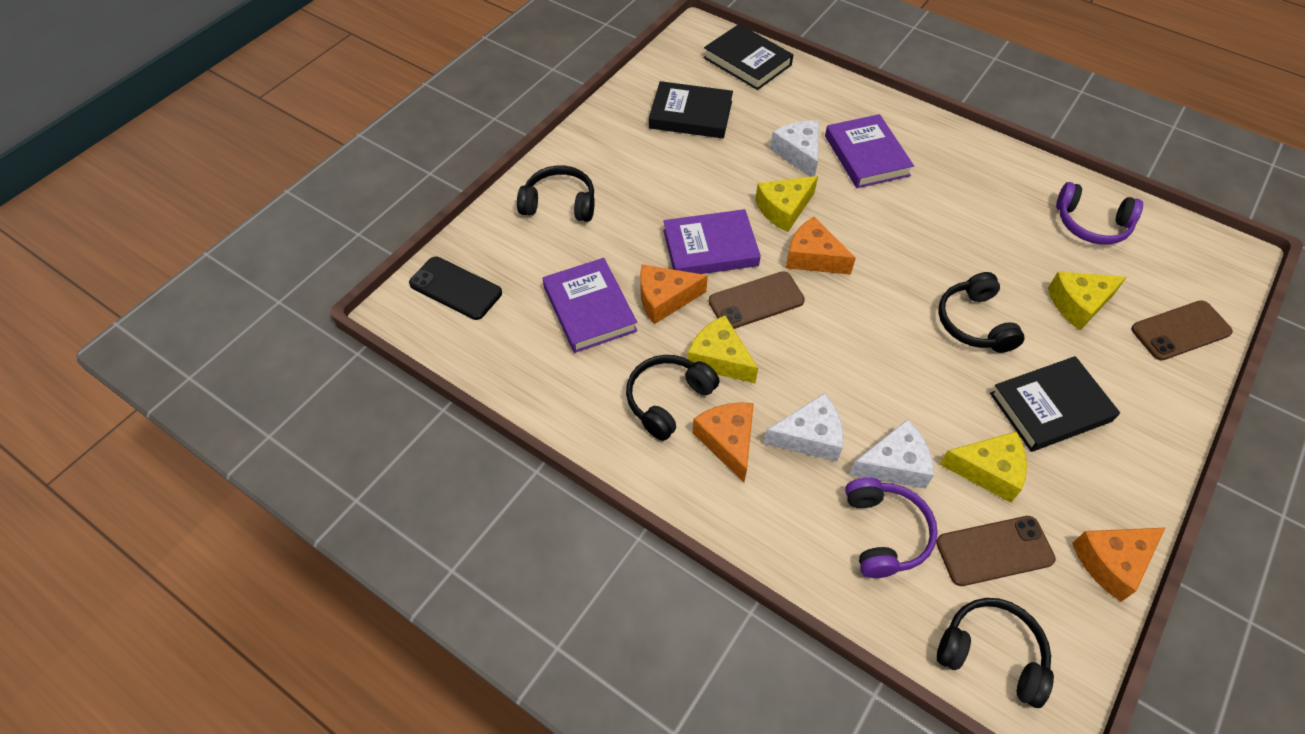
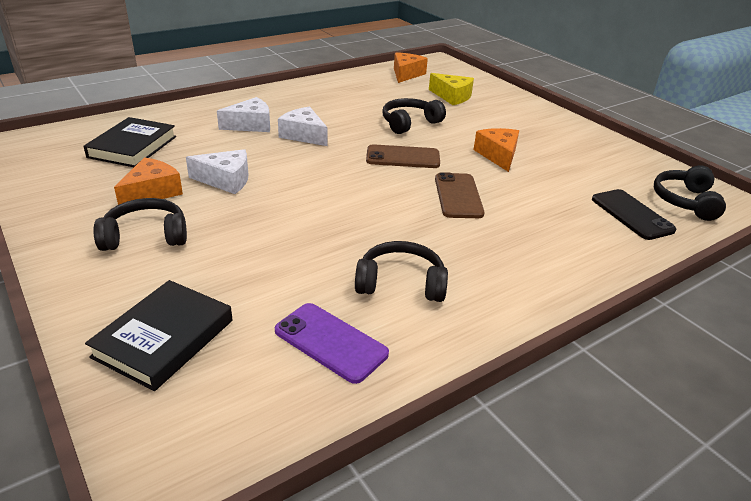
black book: 3 -> 2
brown phone: 3 -> 2
orange cheese: 4 -> 3
purple book: 3 -> 0
purple headphones: 2 -> 0
purple phone: 0 -> 1
yellow cheese: 4 -> 1

